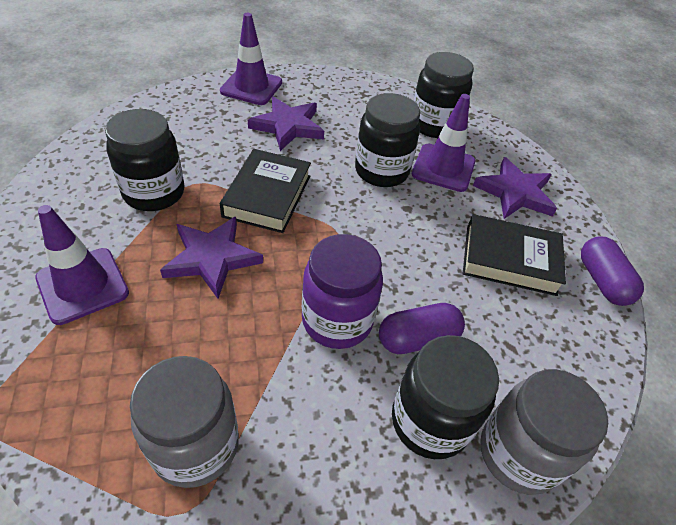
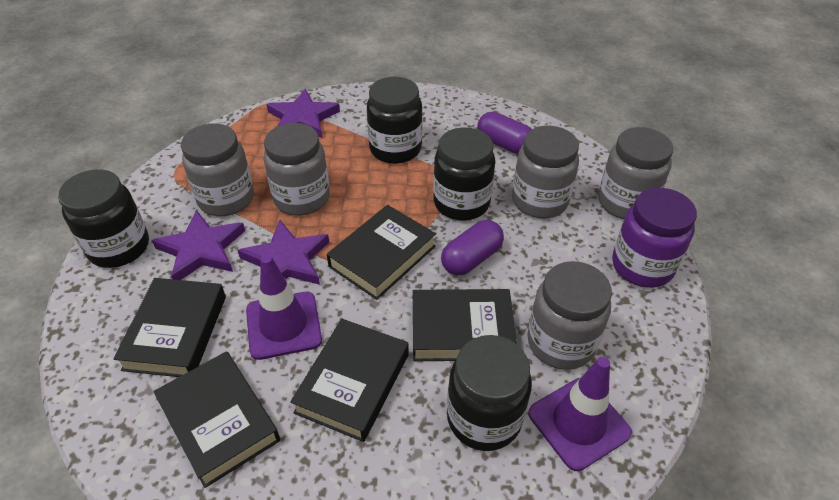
black book: 2 -> 5
grey jar: 2 -> 5
purple traffic cone: 3 -> 2

